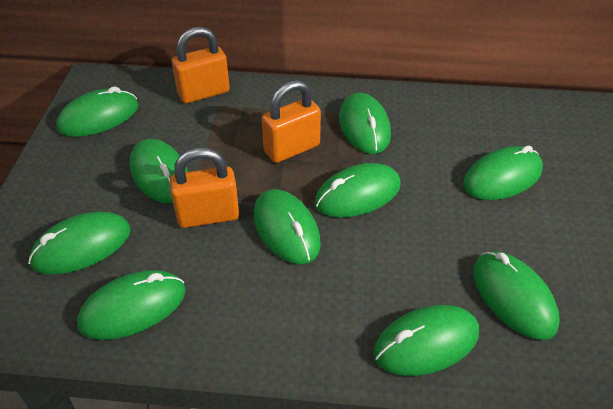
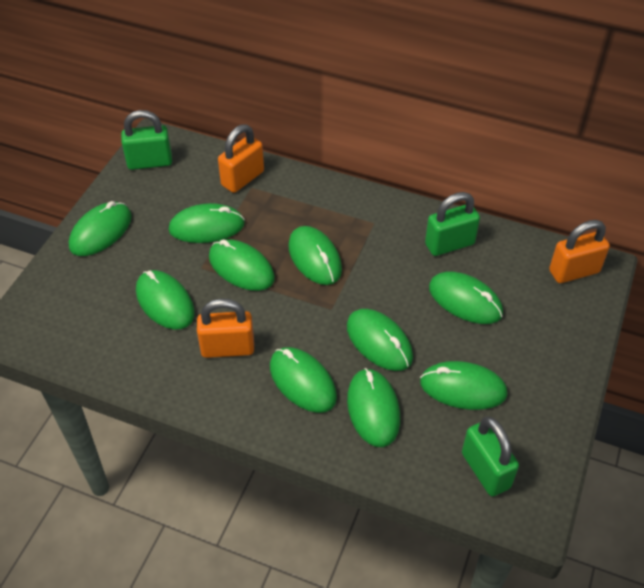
green padlock: 0 -> 3

